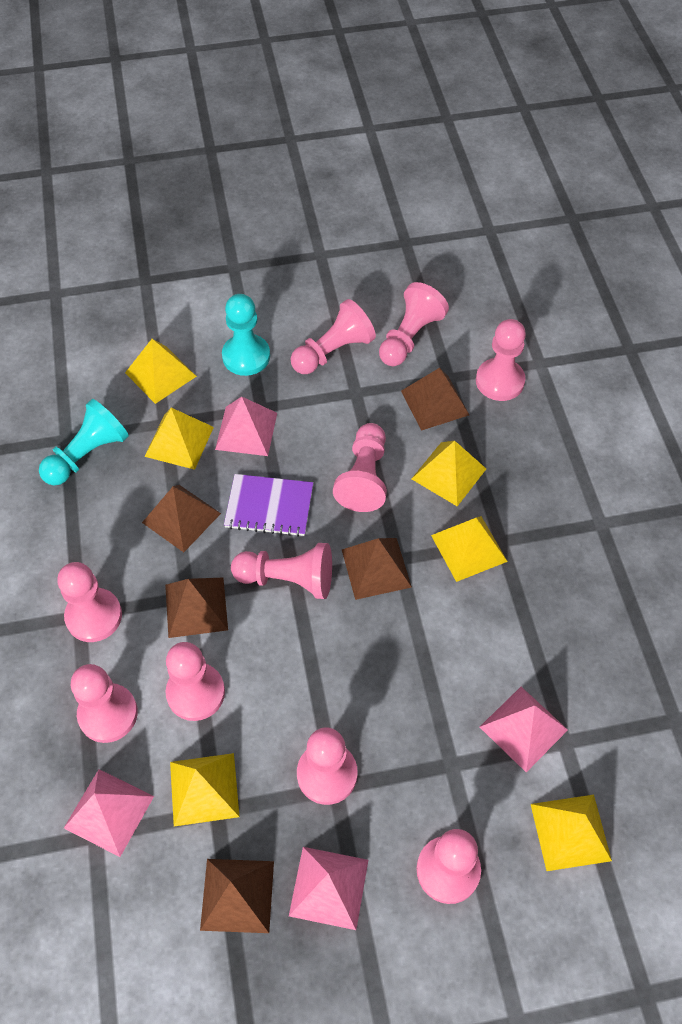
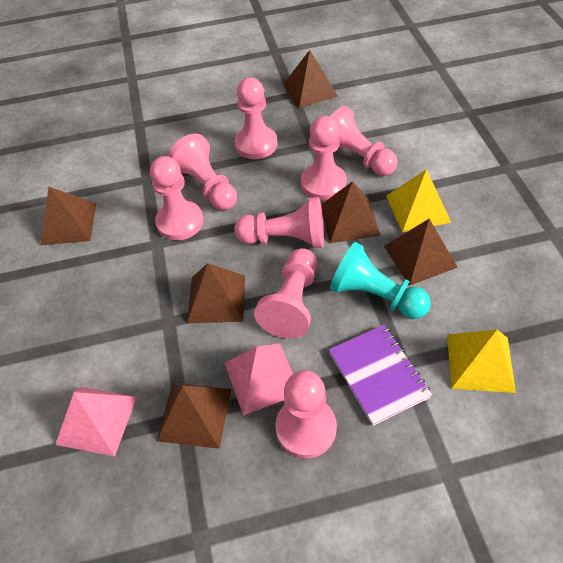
brown pyramid: 5 -> 6
pink pawn: 10 -> 8
pink pyramid: 4 -> 2
turquoise pawn: 2 -> 1
yellow pyramid: 6 -> 2

